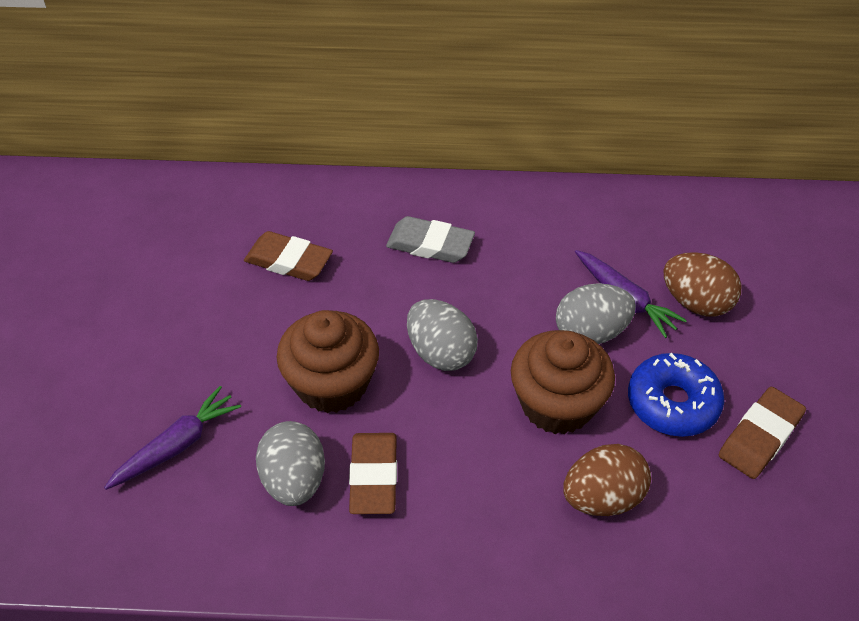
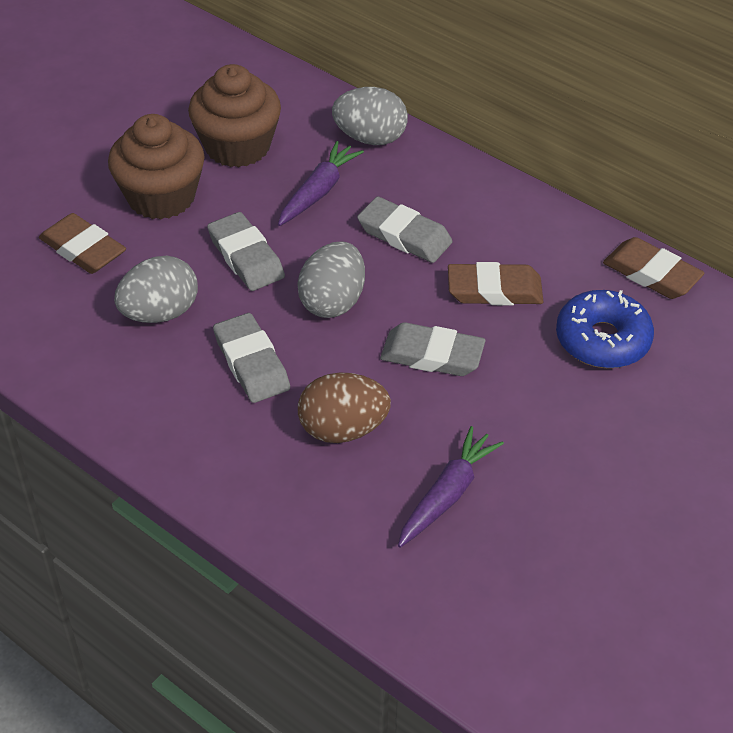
brown egg: 2 -> 1
grey eraser: 1 -> 4

